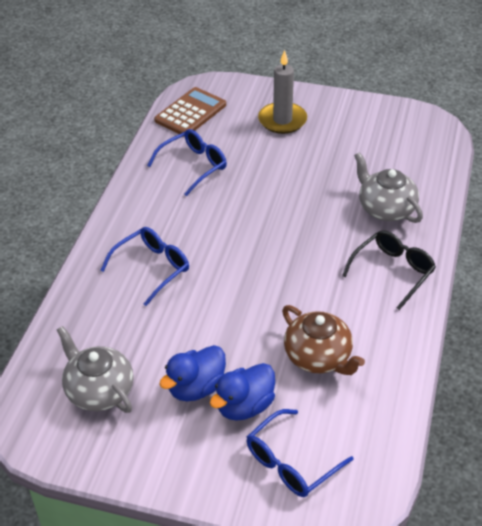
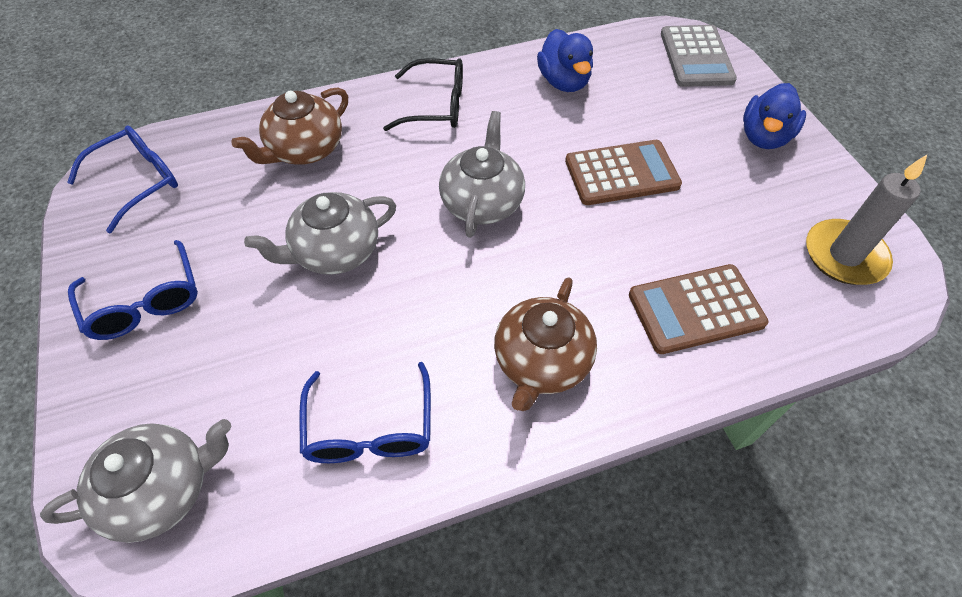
brown calculator: 1 -> 2
brown teapot: 1 -> 2
grey calculator: 0 -> 1
grey teapot: 2 -> 3

